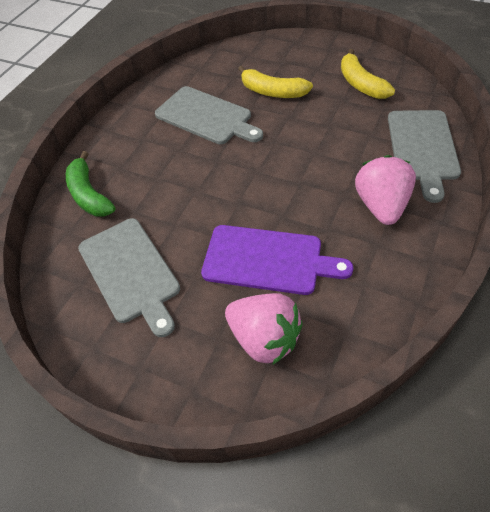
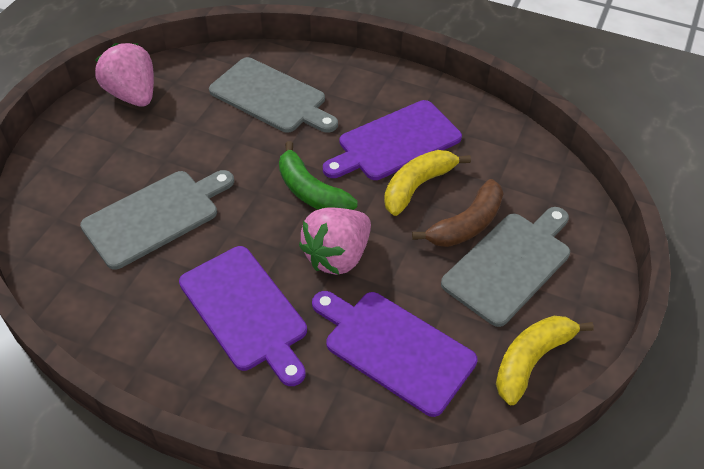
brown banana: 0 -> 1
purple cutting board: 1 -> 3

